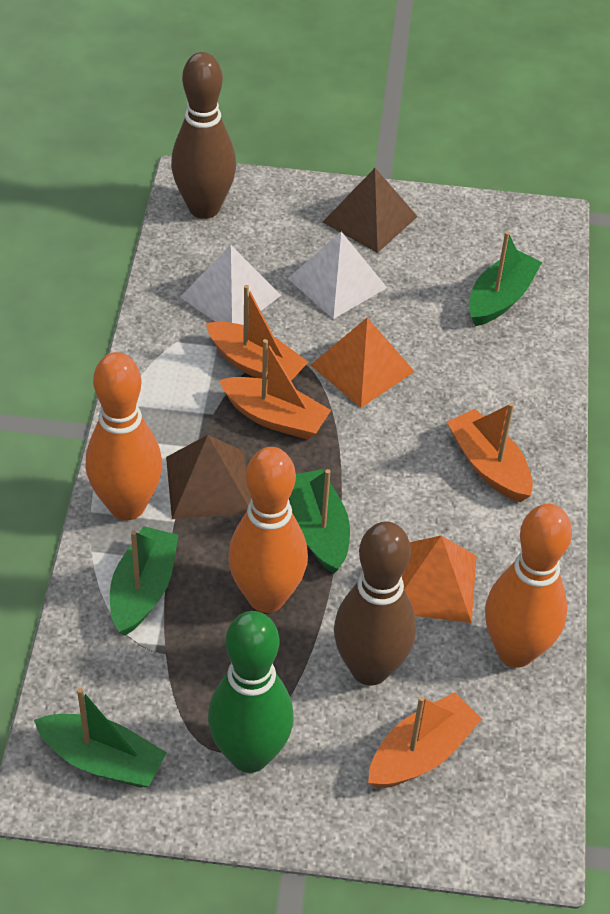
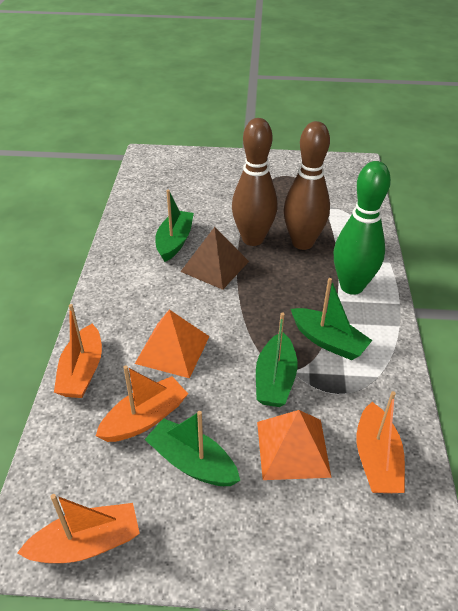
brown pyramid: 2 -> 1
orange bowling pin: 3 -> 0
white pyramid: 2 -> 0

